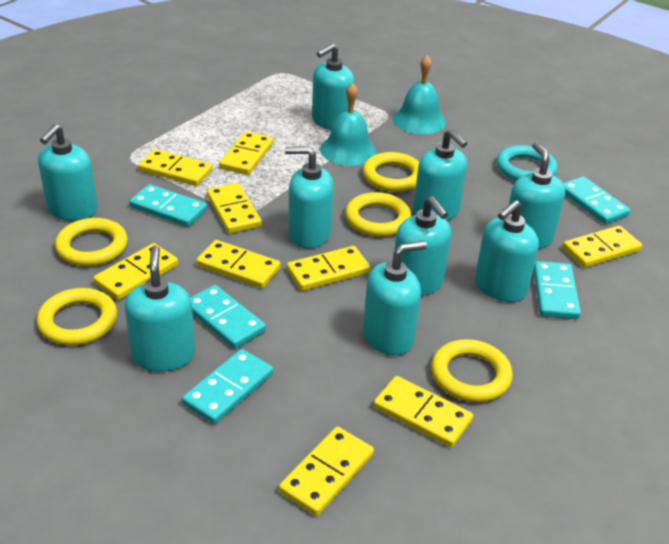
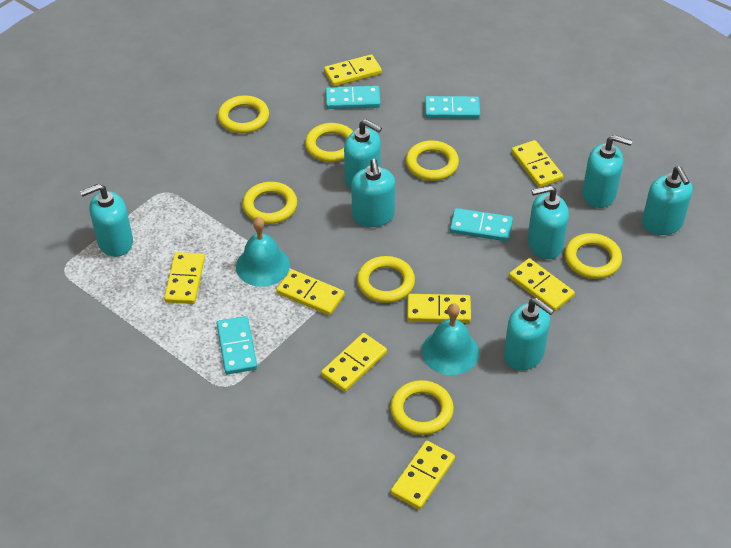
turquoise domino: 5 -> 4
turquoise ring: 1 -> 0
turquoise soap dispenser: 9 -> 7
yellow domino: 9 -> 8
yellow ring: 5 -> 7

